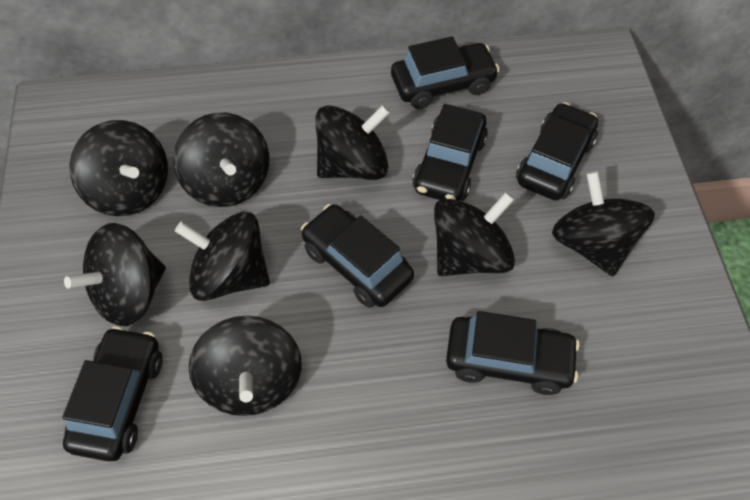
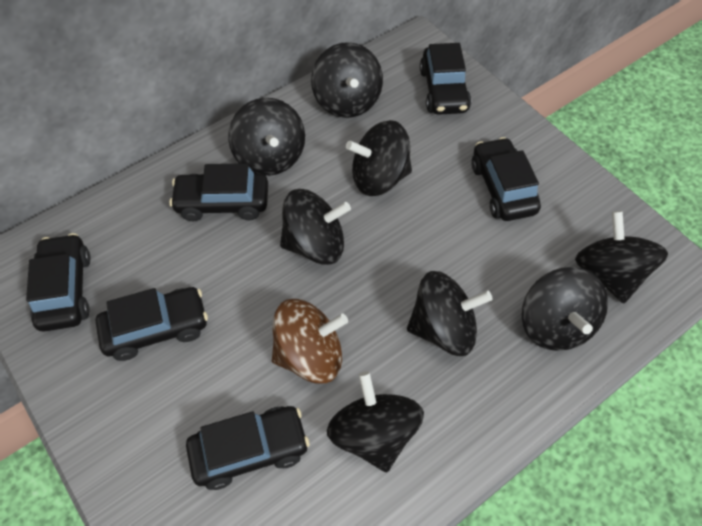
brown spinning top: 0 -> 1

